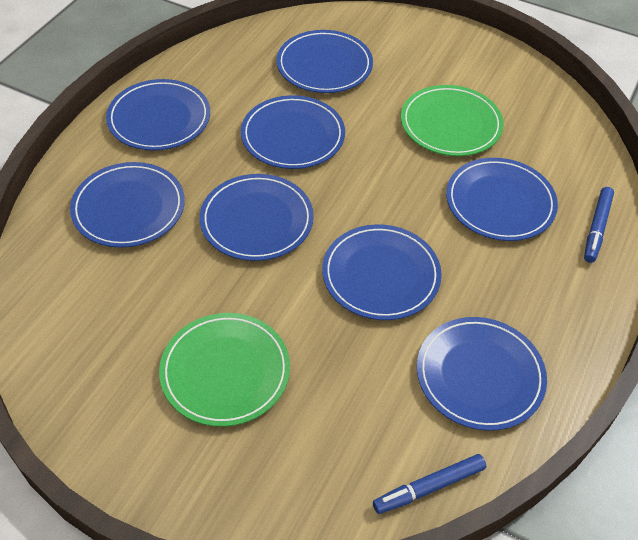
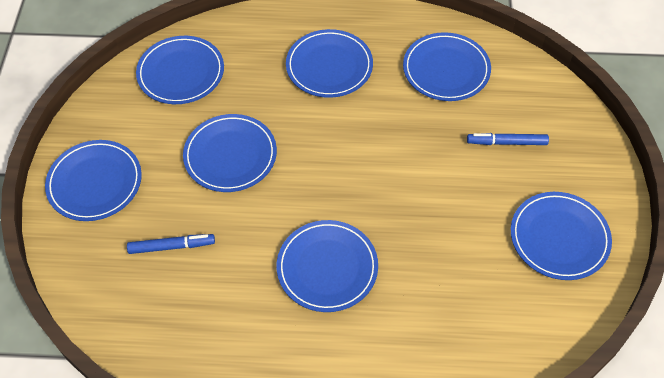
blue plate: 8 -> 7
green plate: 2 -> 0

